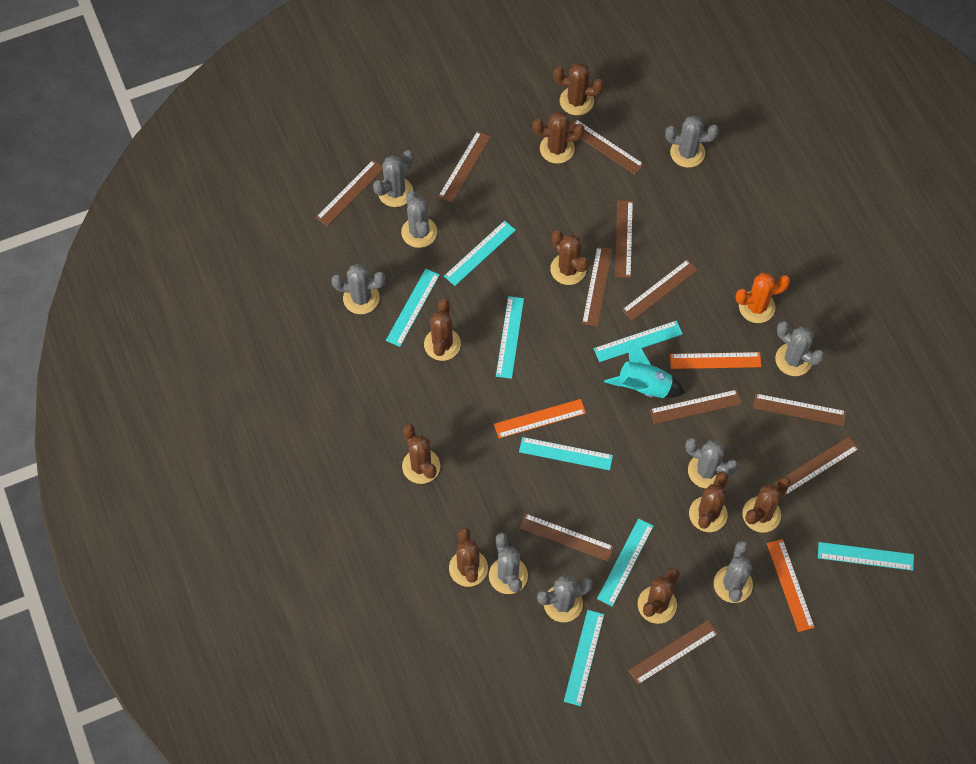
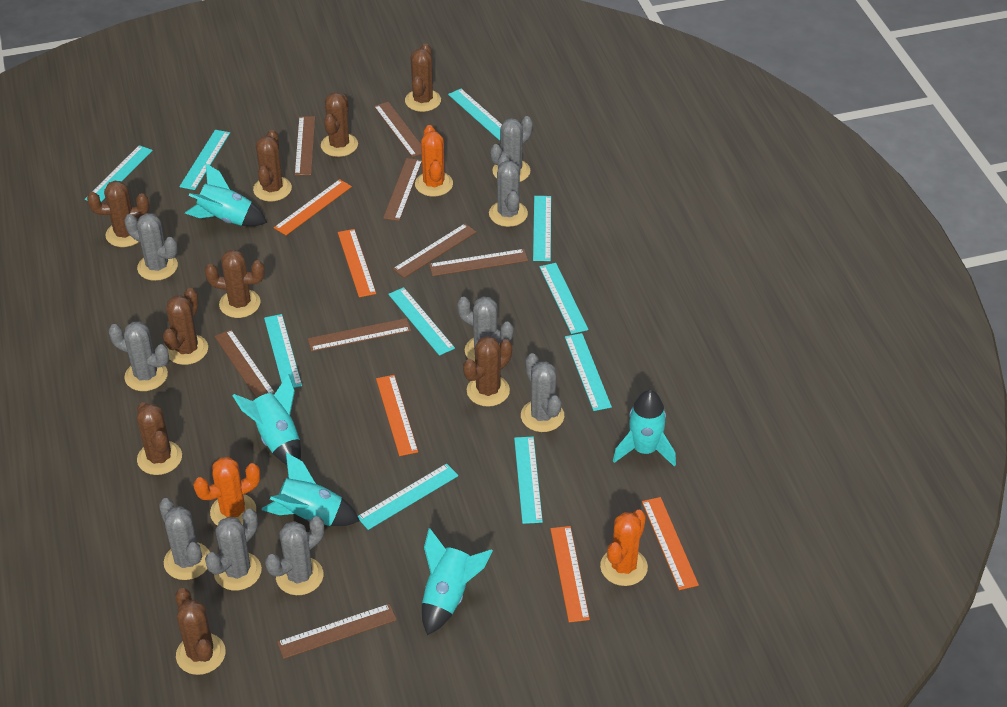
brown ruler: 11 -> 8
orange cactus: 1 -> 3
orange ruler: 3 -> 5
turquoise rocket: 1 -> 5
turquoise ruler: 8 -> 10

